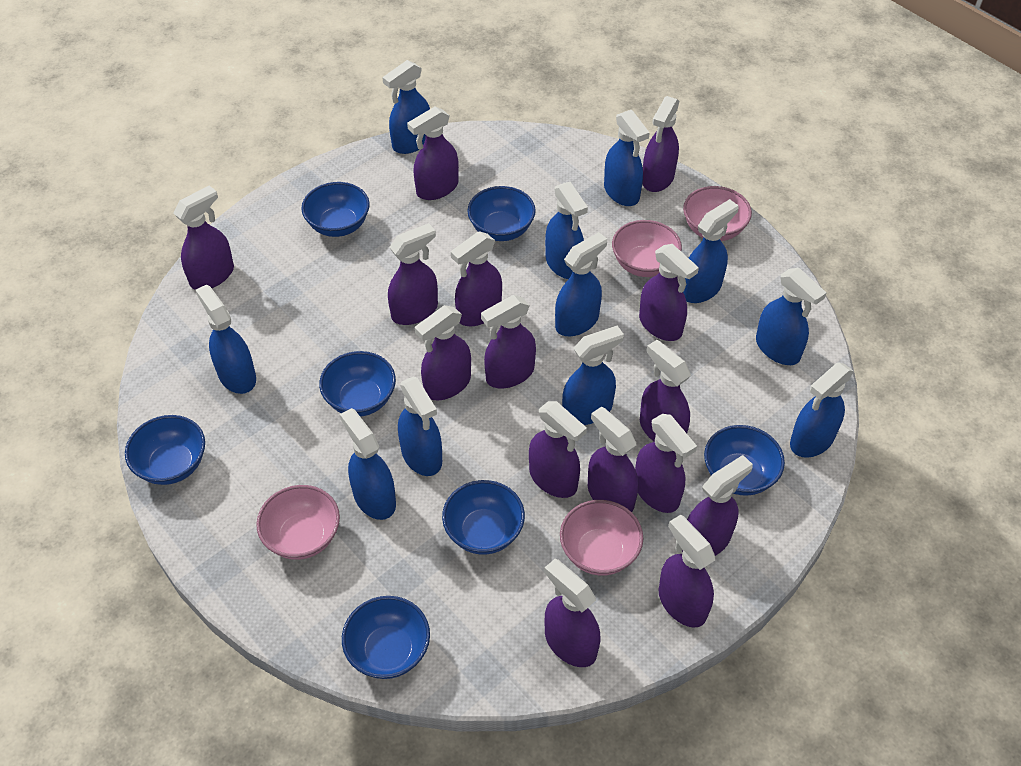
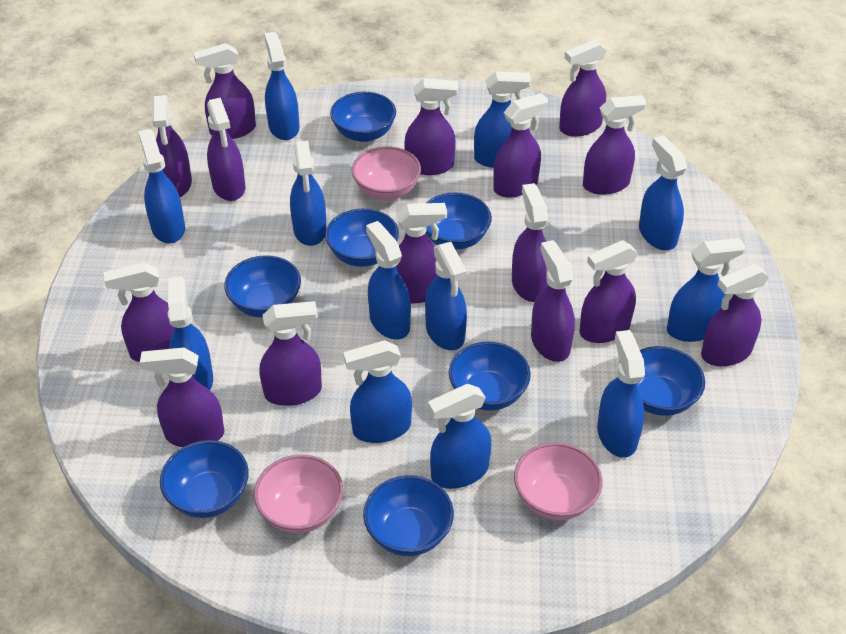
blue bowl: 7 -> 8
blue spray bottle: 11 -> 12
pink bowl: 4 -> 3

